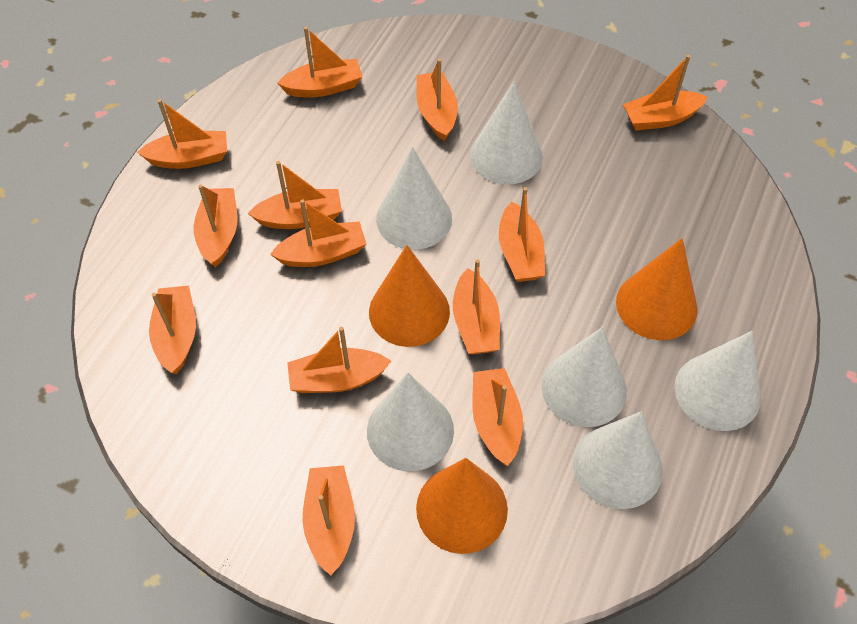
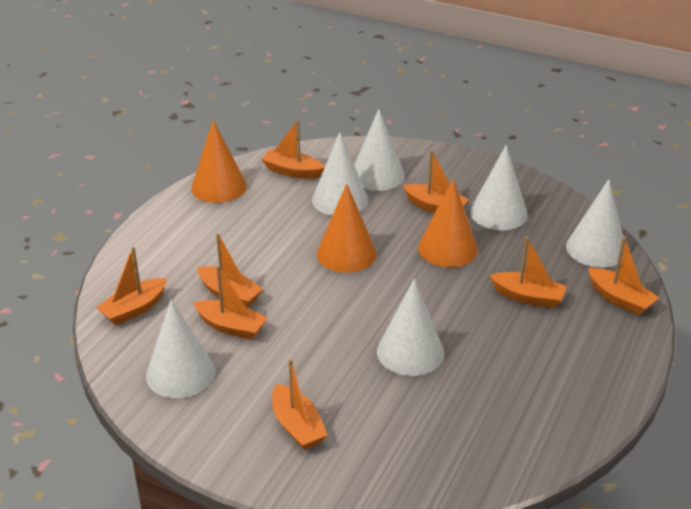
orange boat: 13 -> 8

